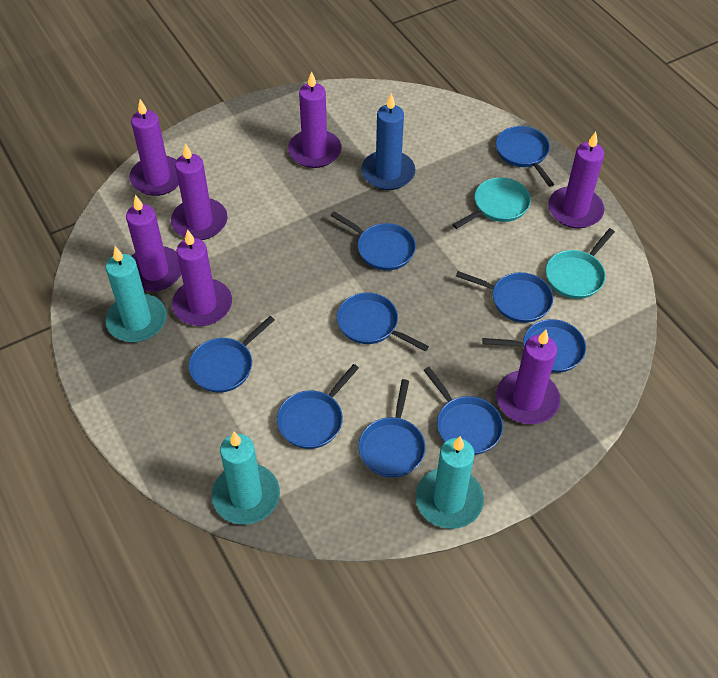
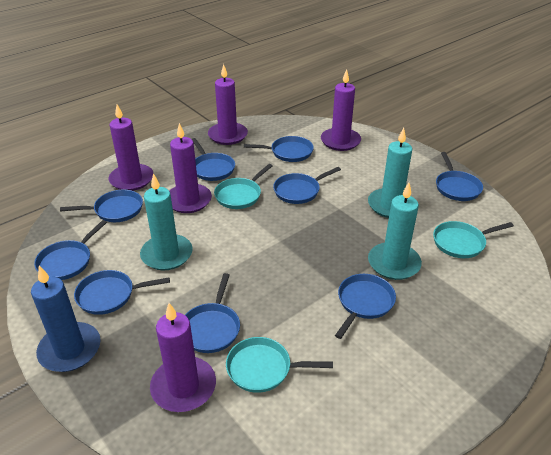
purple candle: 7 -> 5
turquoise pan: 2 -> 3

